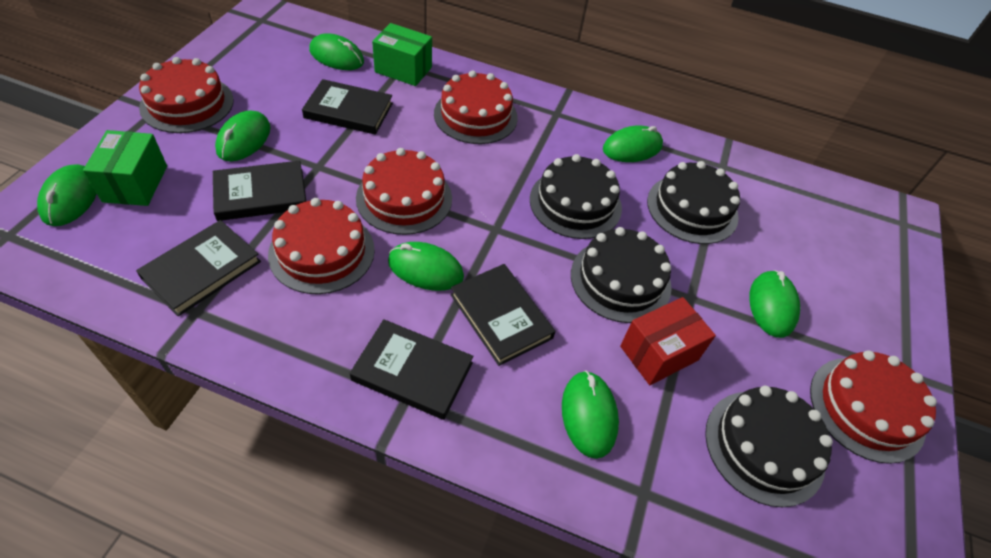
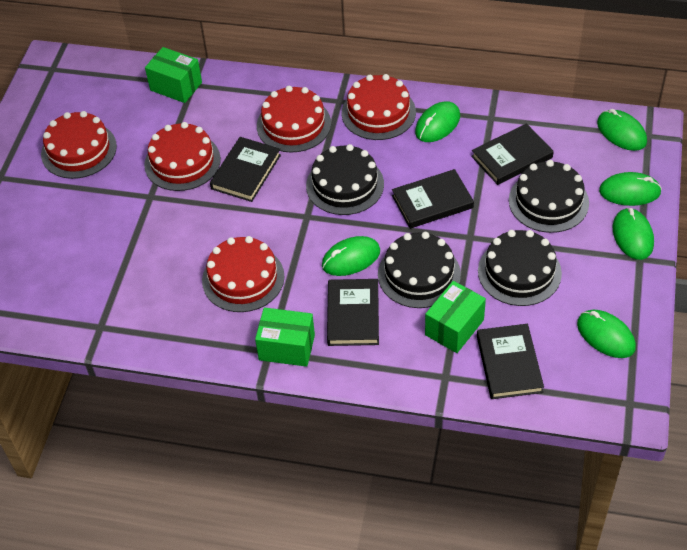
green box: 2 -> 3
green mouse: 7 -> 6
red box: 1 -> 0

